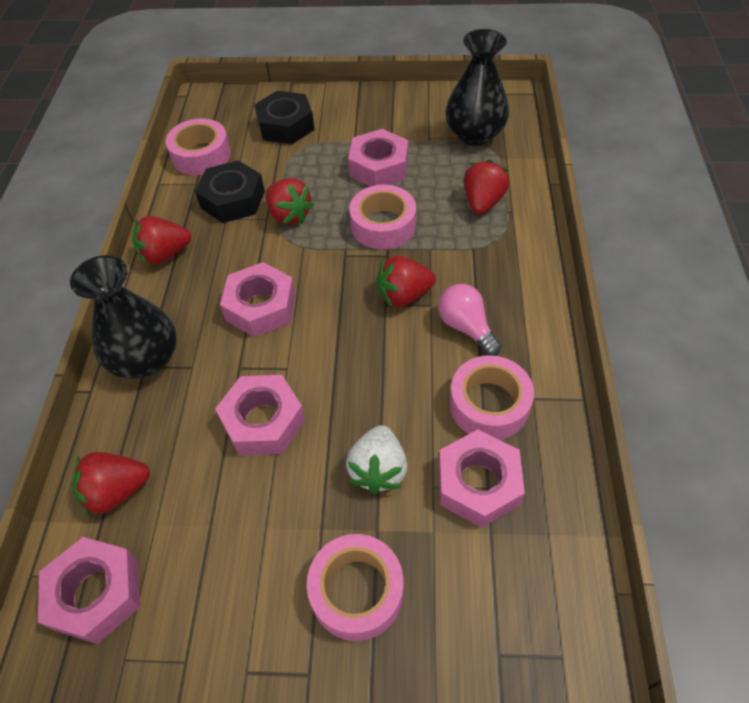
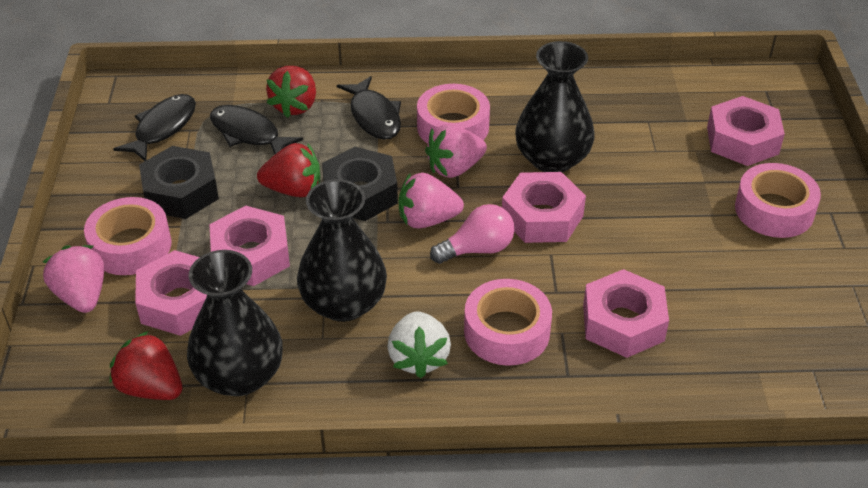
black fish: 0 -> 3
black vase: 2 -> 3
pink strawberry: 0 -> 3
red strawberry: 5 -> 3

